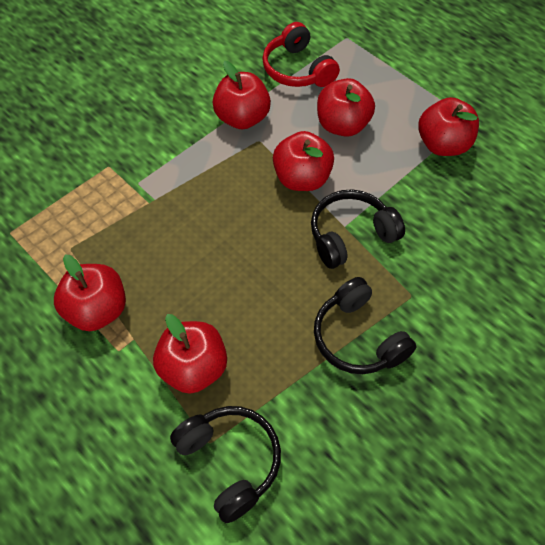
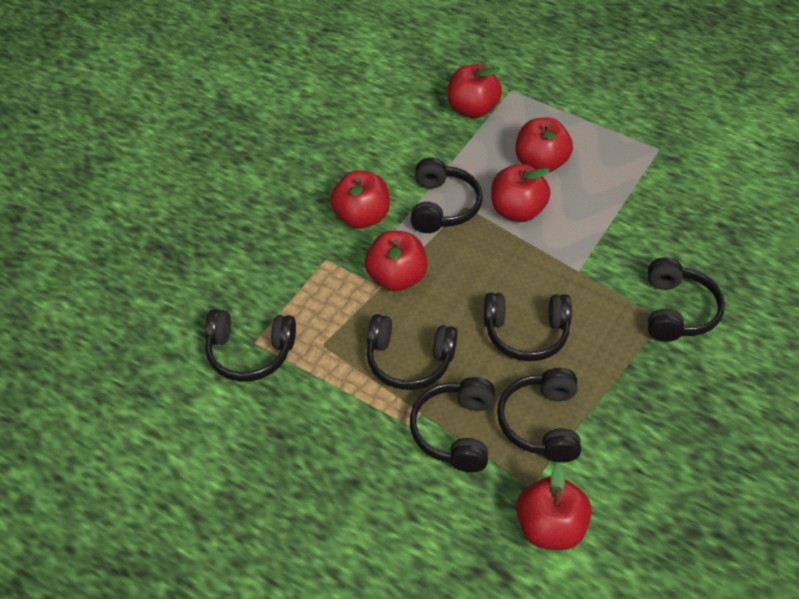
black headphones: 3 -> 7
red headphones: 1 -> 0

